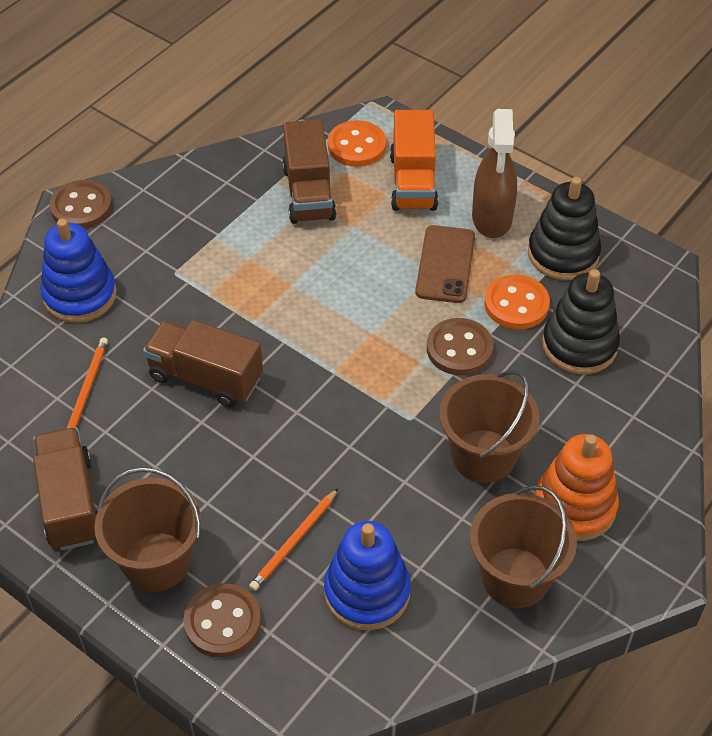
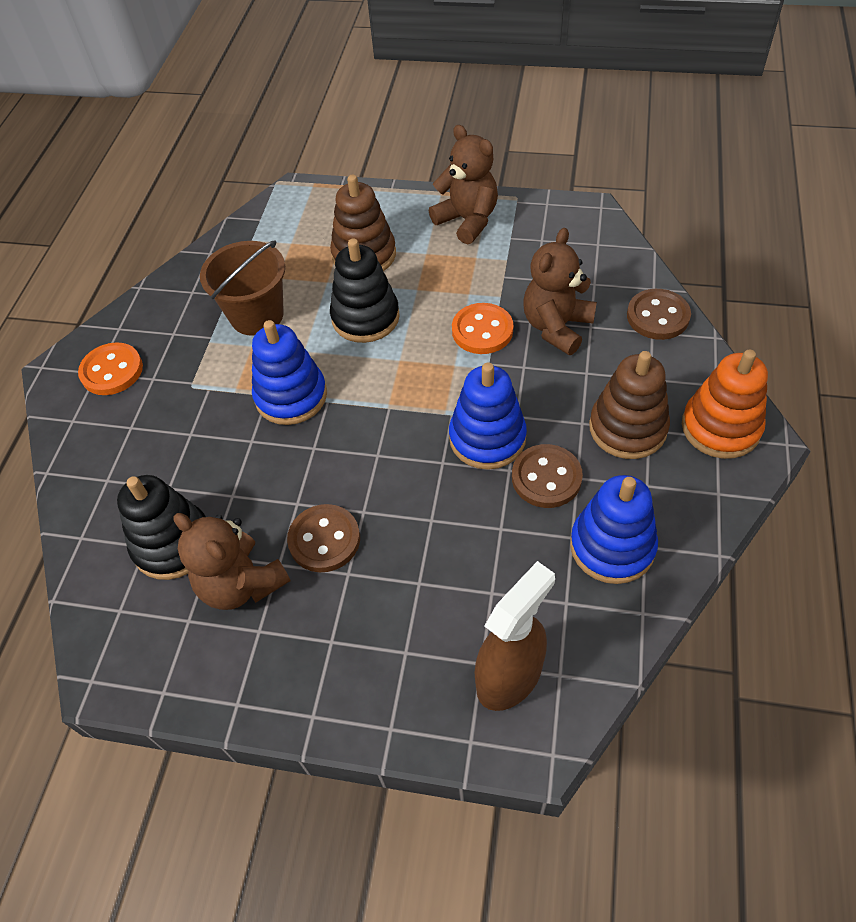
blue stacking toy: 2 -> 3
brown bucket: 3 -> 1
brown phone: 1 -> 0
brown stacking toy: 0 -> 2
brown teddy bear: 0 -> 3
brown truck: 3 -> 0
orange pencil: 2 -> 0
orange truck: 1 -> 0

